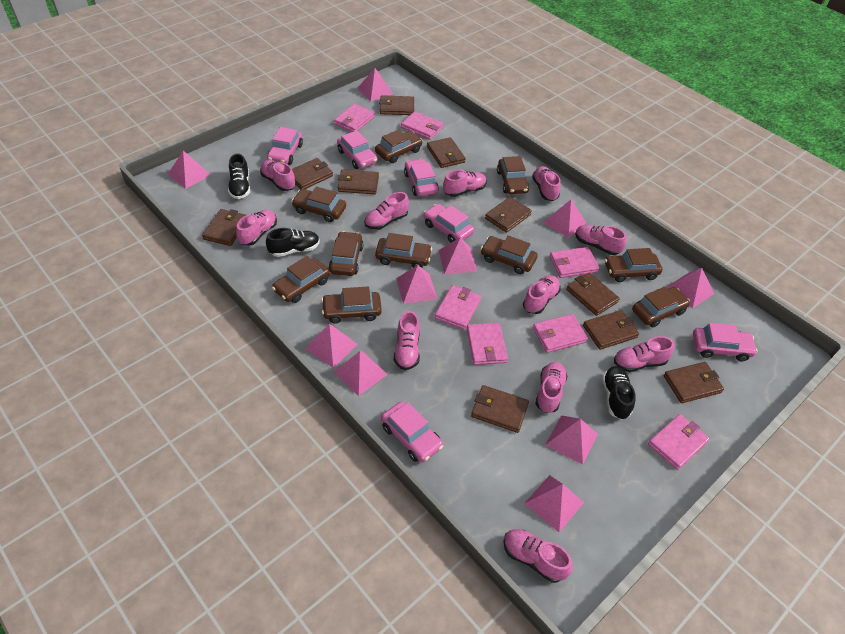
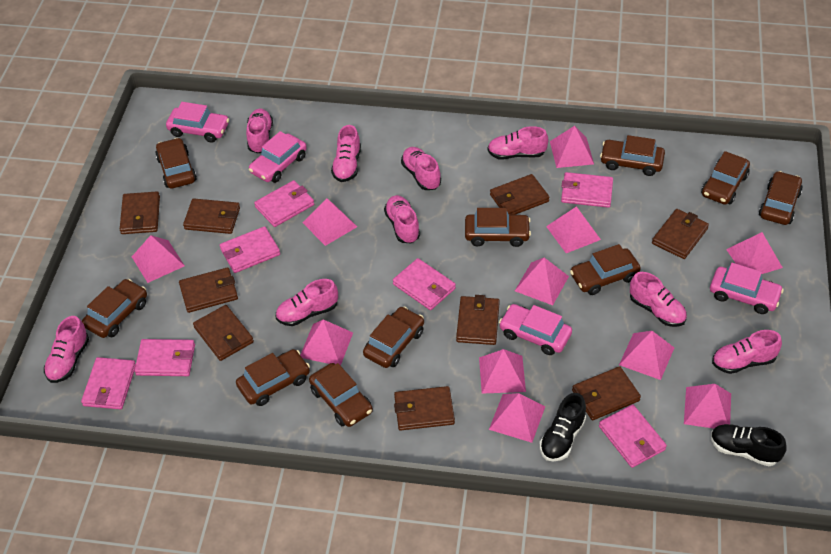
black shoe: 3 -> 2
brown wallet: 10 -> 9
pink car: 6 -> 4
pink pyramid: 10 -> 11
pink shoe: 11 -> 9

